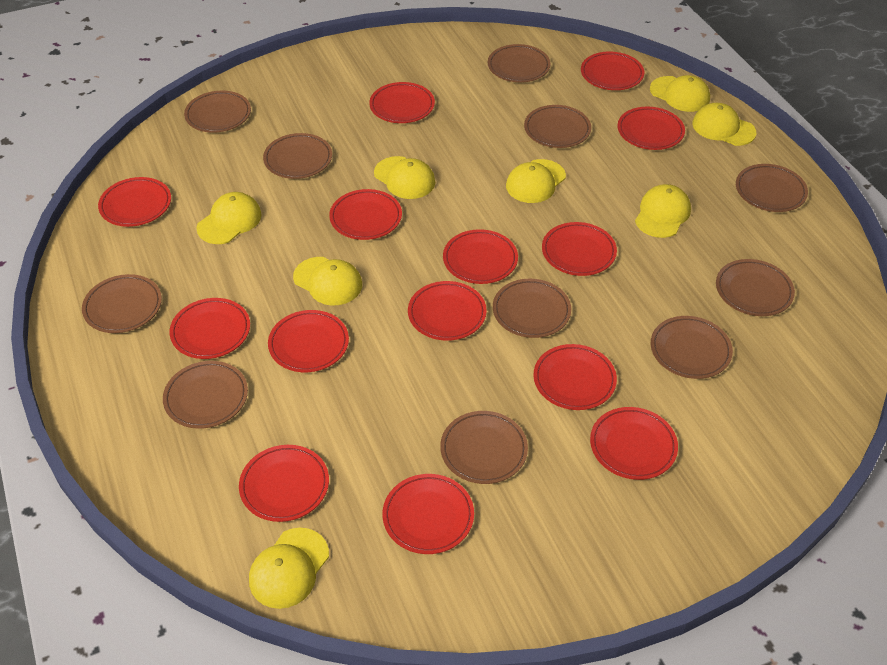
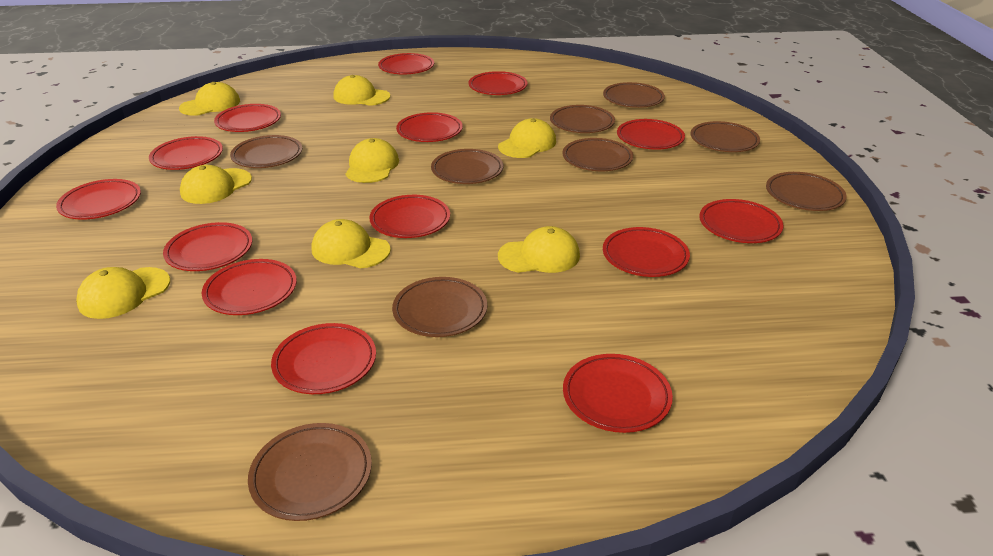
brown plate: 11 -> 9

